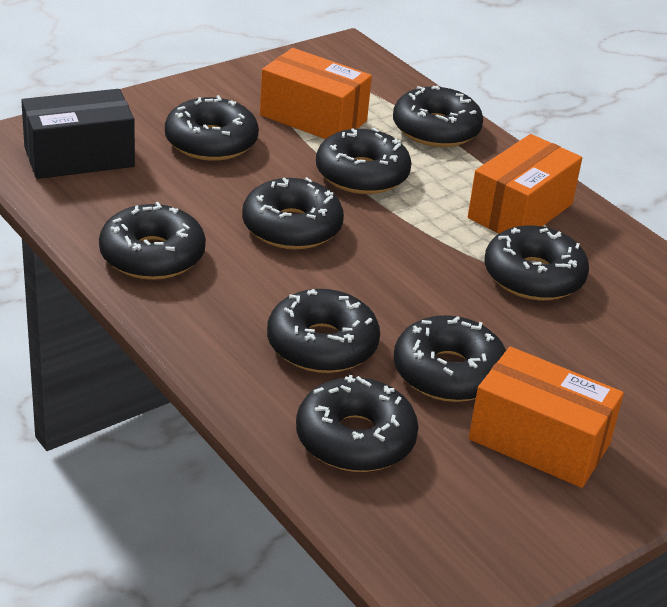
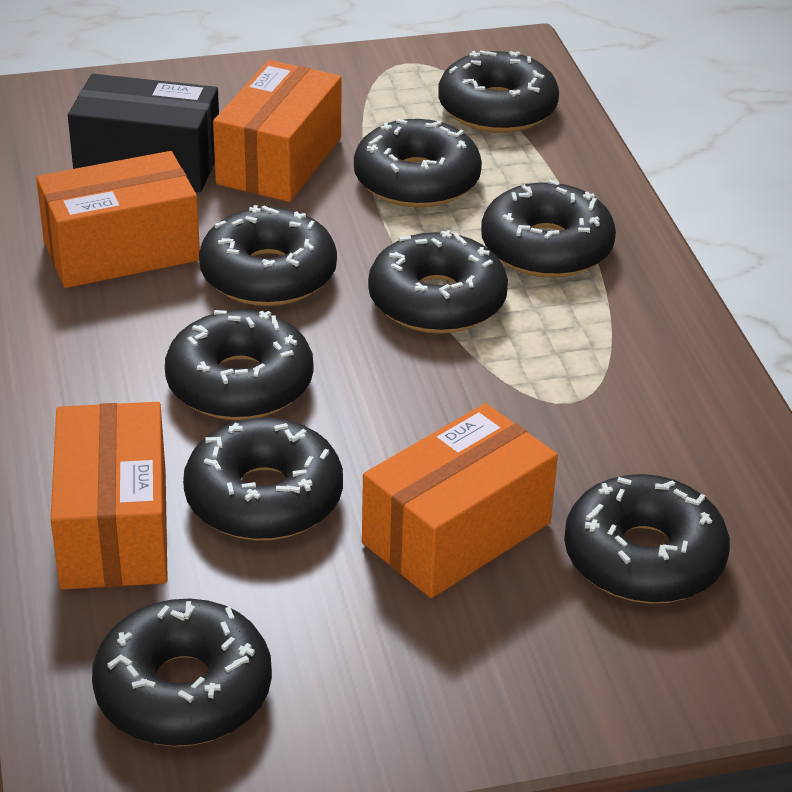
orange box: 3 -> 4

